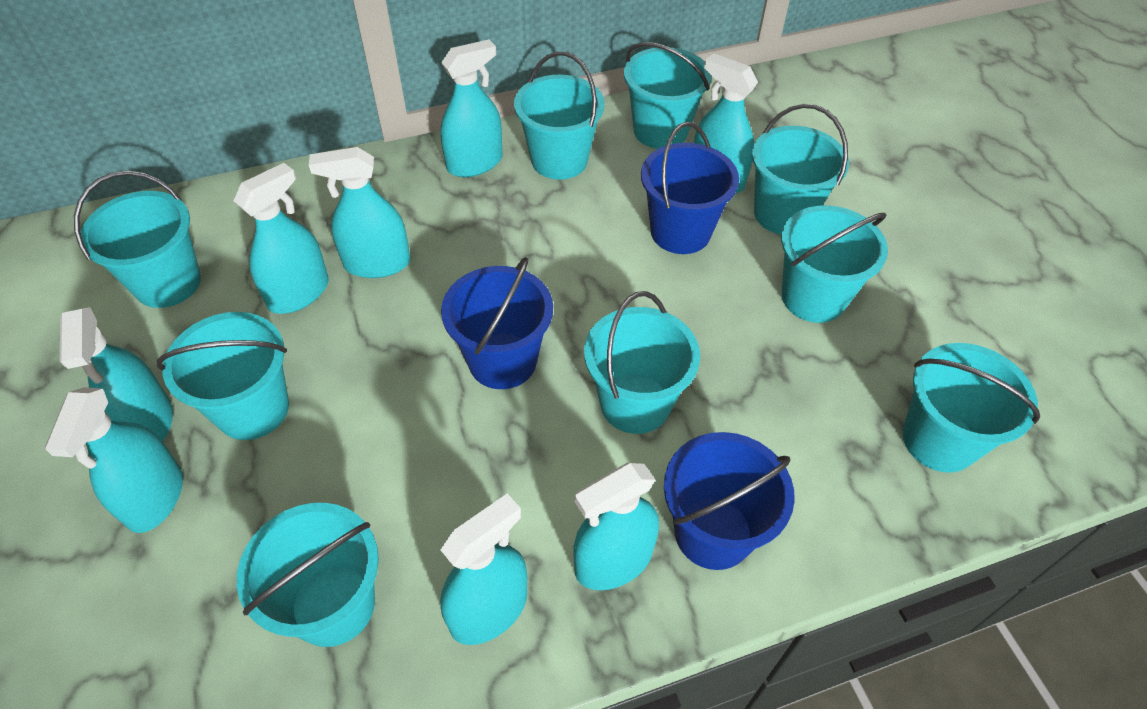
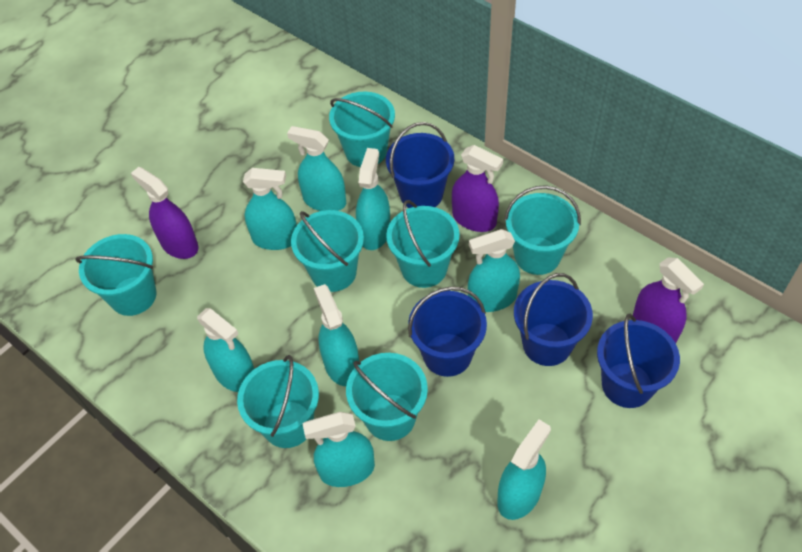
blue bucket: 3 -> 4
purple spray bottle: 0 -> 3
turquoise bucket: 9 -> 7

